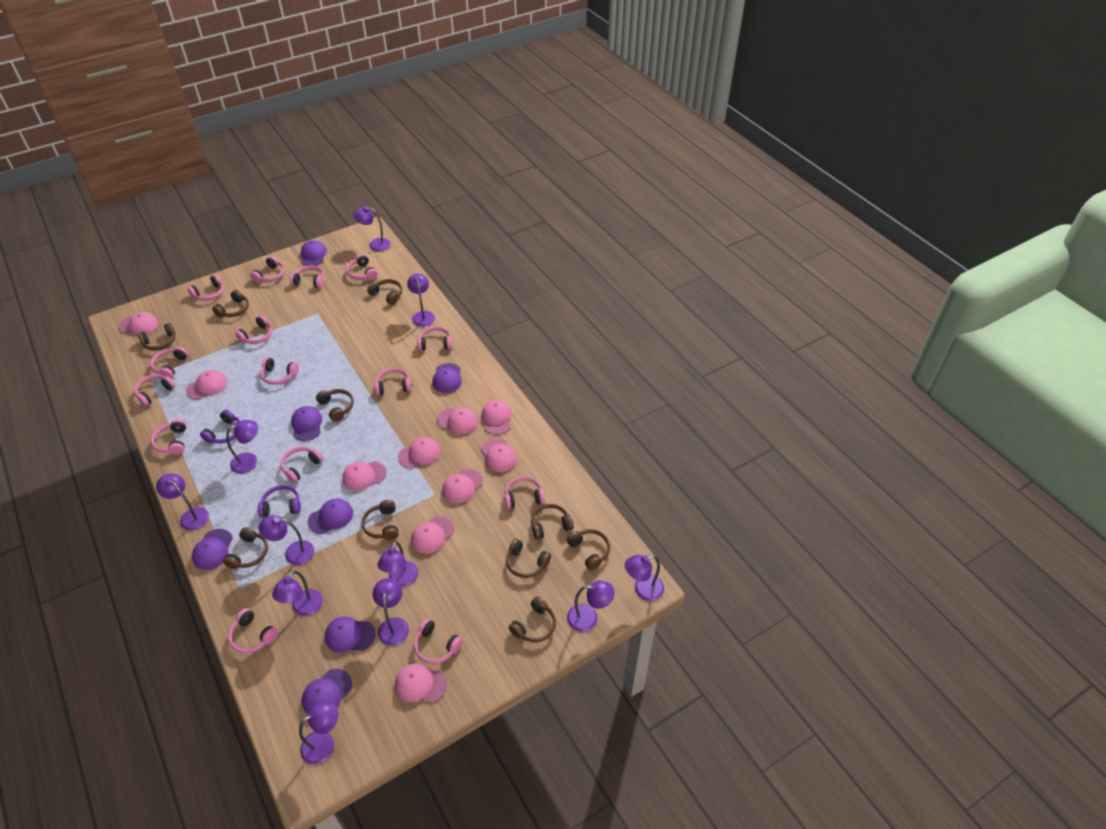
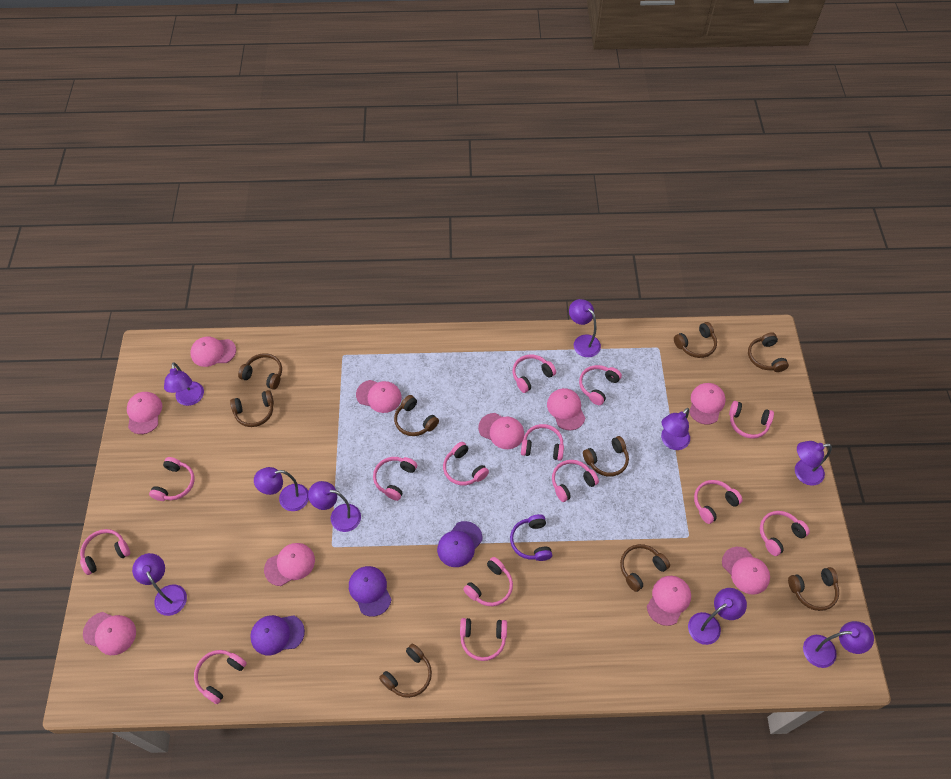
brown headphones: 10 -> 9
pink headphones: 15 -> 14
purple cap: 7 -> 3
purple headphones: 2 -> 1
purple lamp: 11 -> 9

